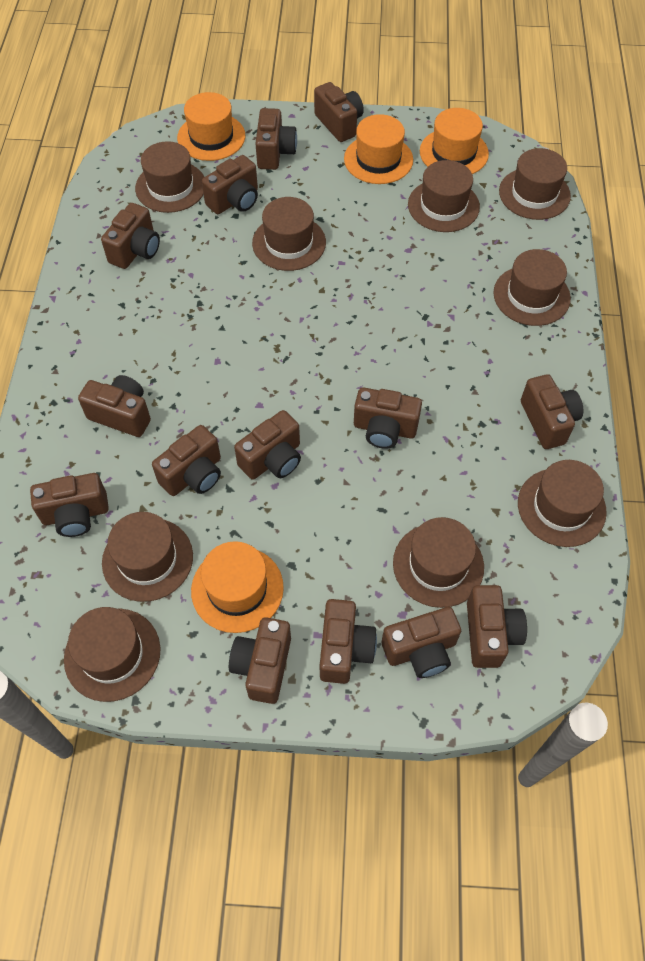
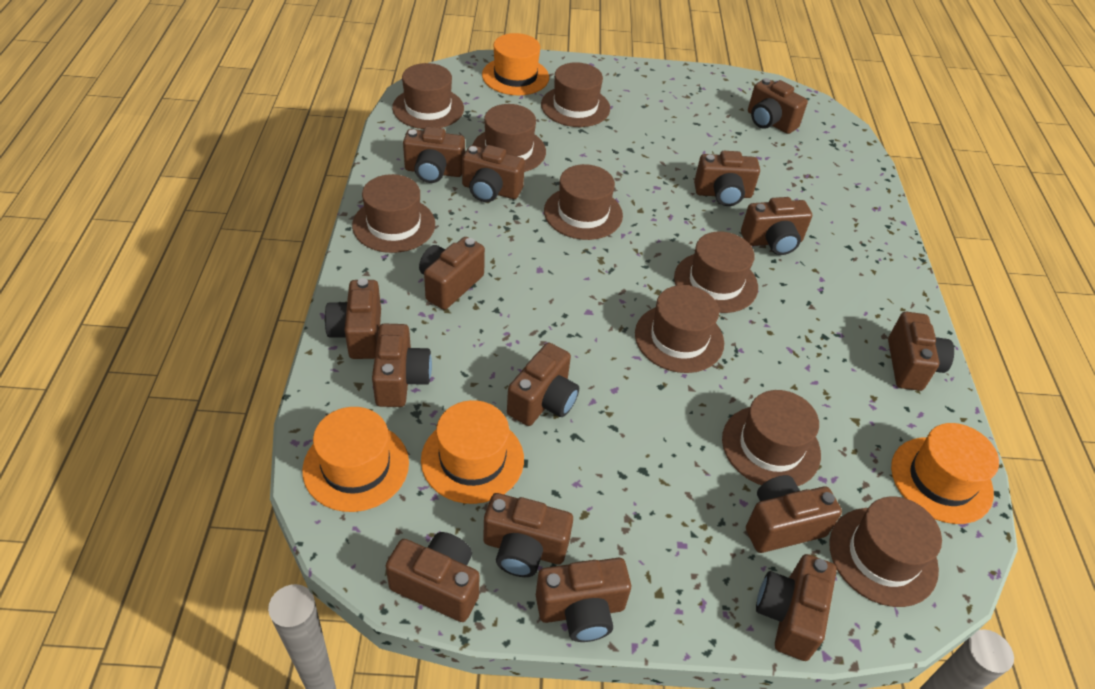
brown camera: 14 -> 15

